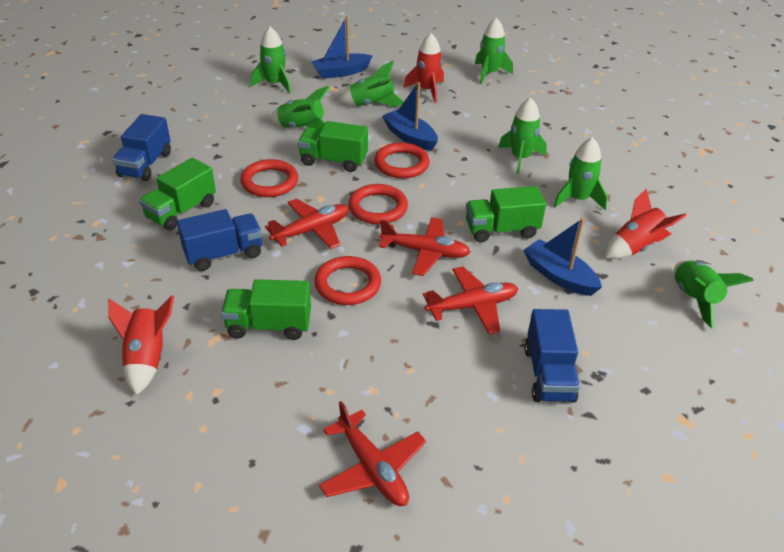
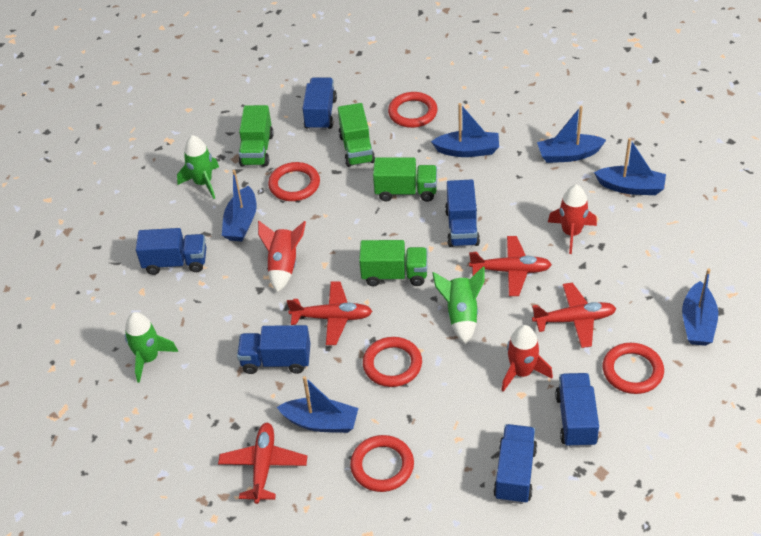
blue boat: 3 -> 6
blue truck: 3 -> 6
green rocket: 7 -> 3
red ring: 4 -> 5

